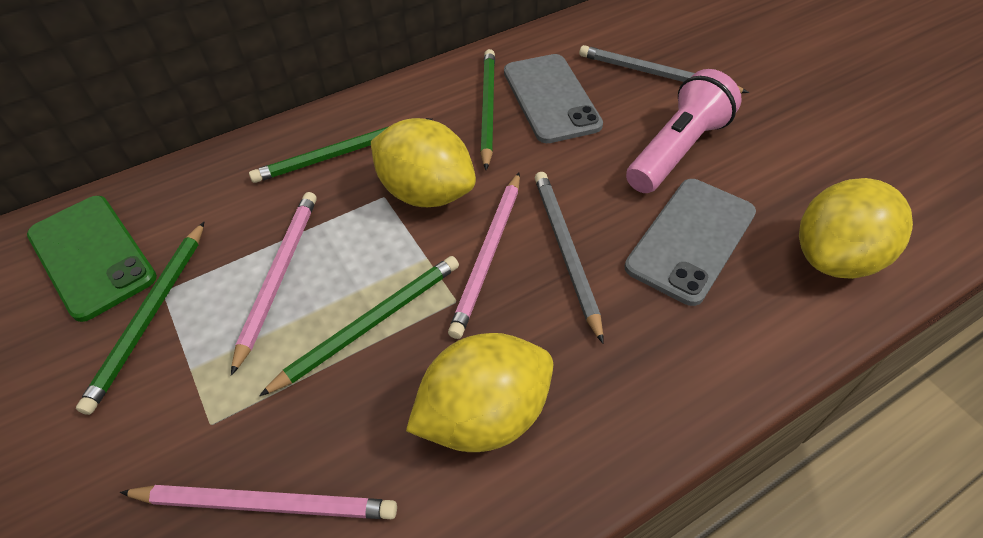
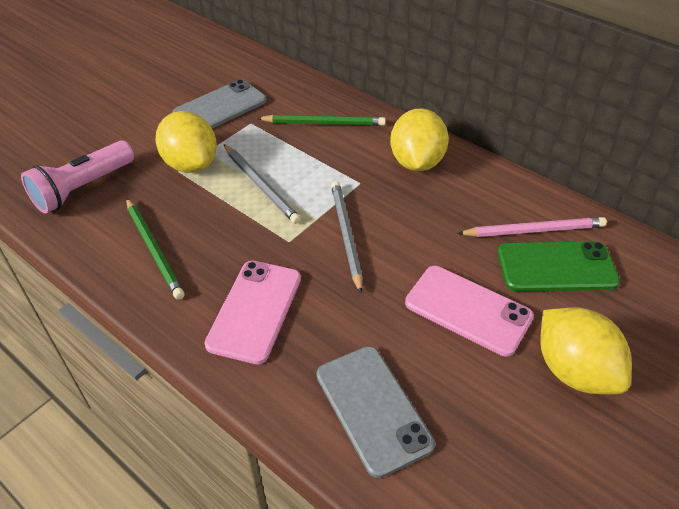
green pencil: 4 -> 2
pink pencil: 3 -> 1
pink phone: 0 -> 2

